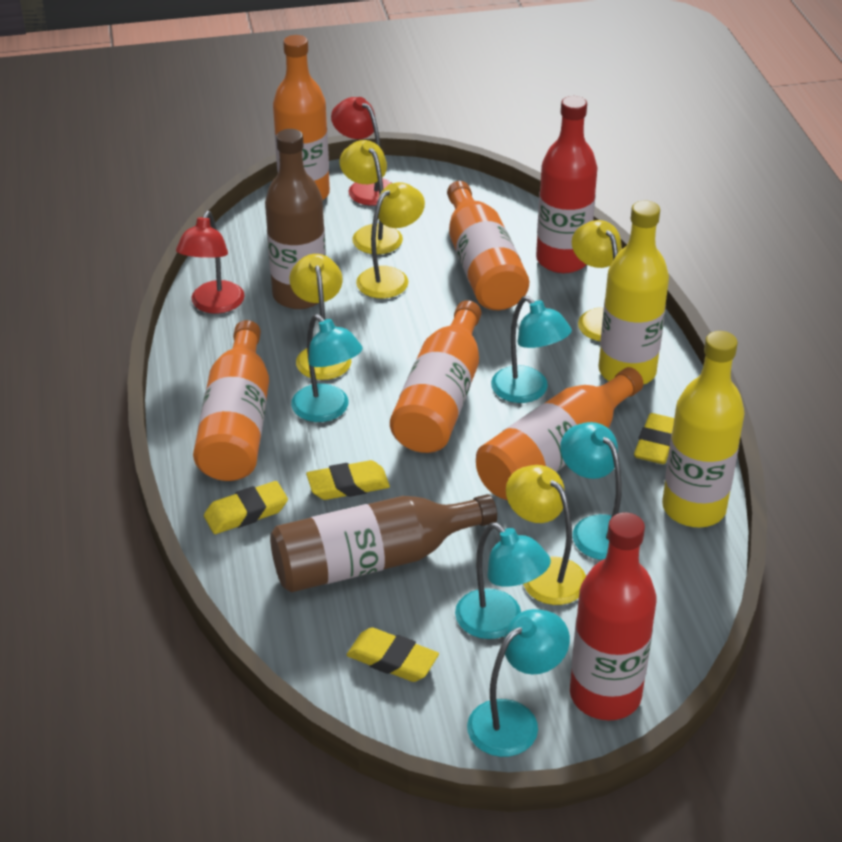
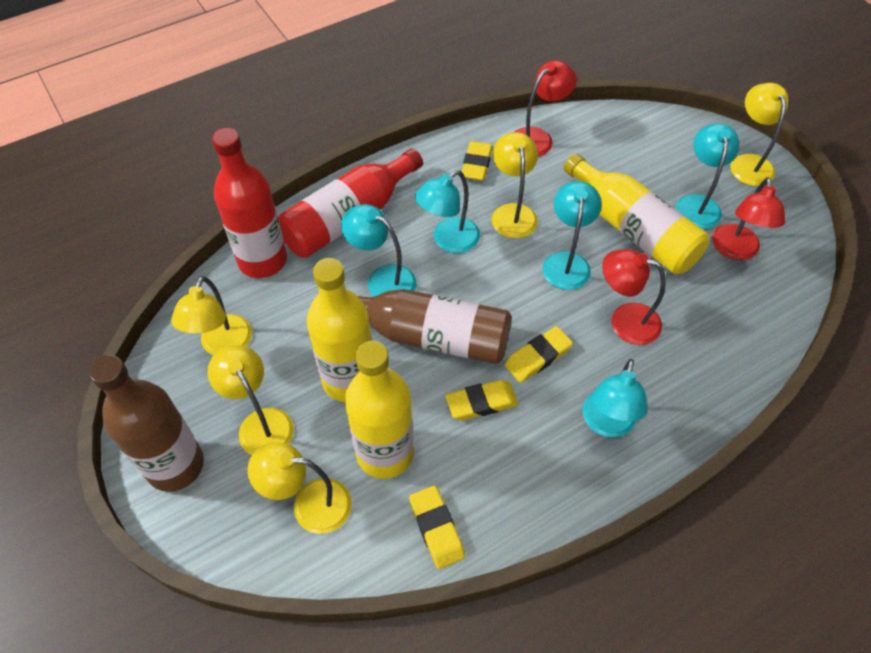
orange bottle: 5 -> 0
red lamp: 2 -> 3
yellow bottle: 2 -> 3

